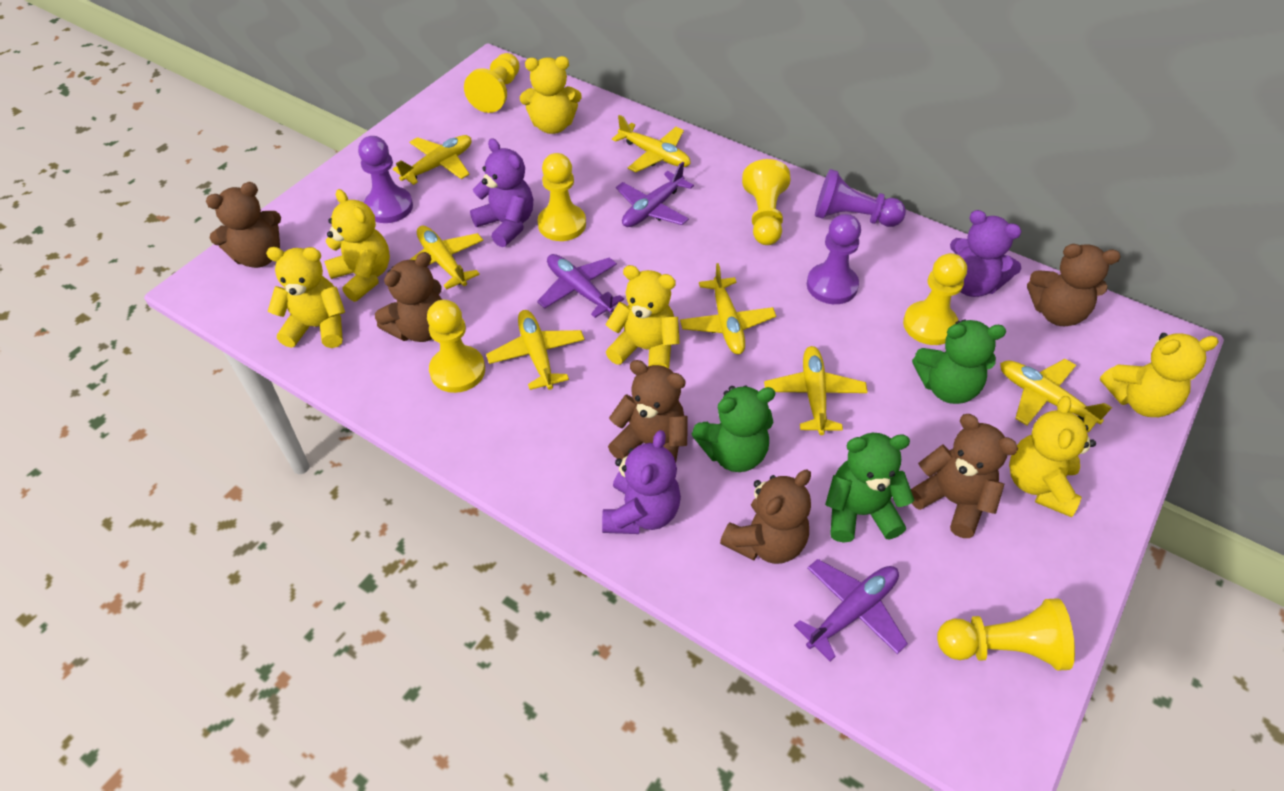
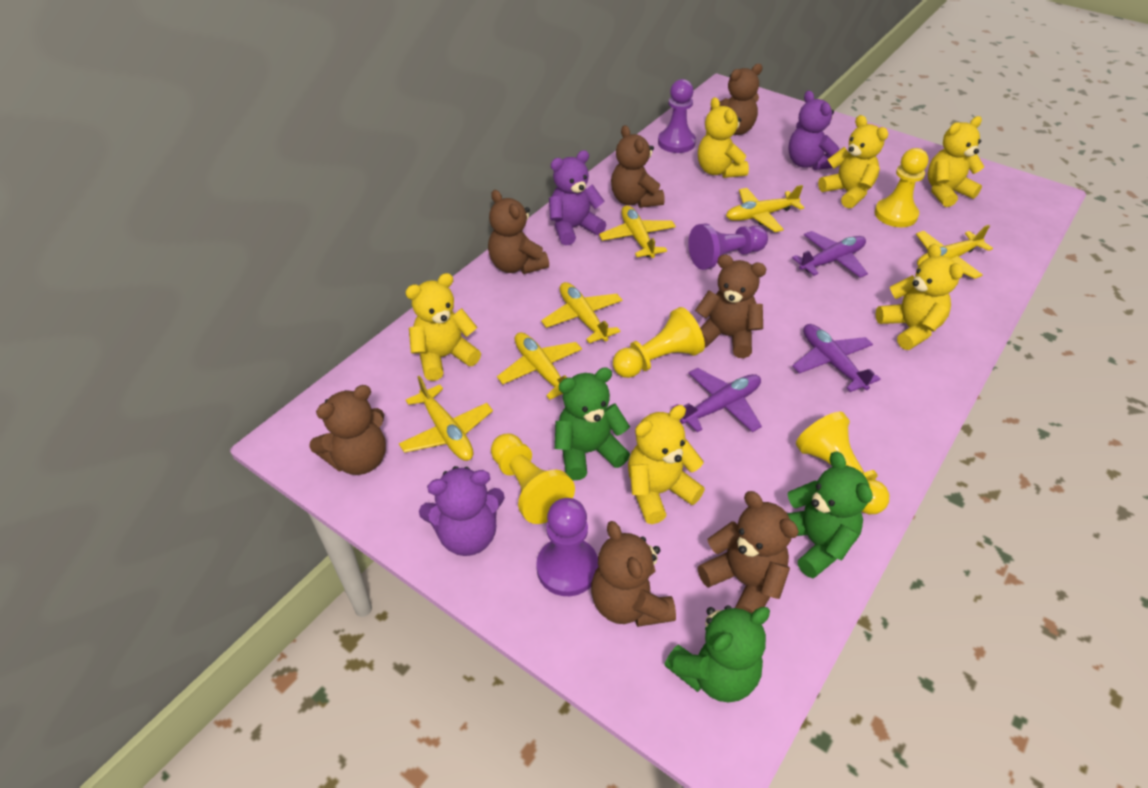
brown teddy bear: 6 -> 7
yellow pawn: 6 -> 4
yellow plane: 7 -> 6

